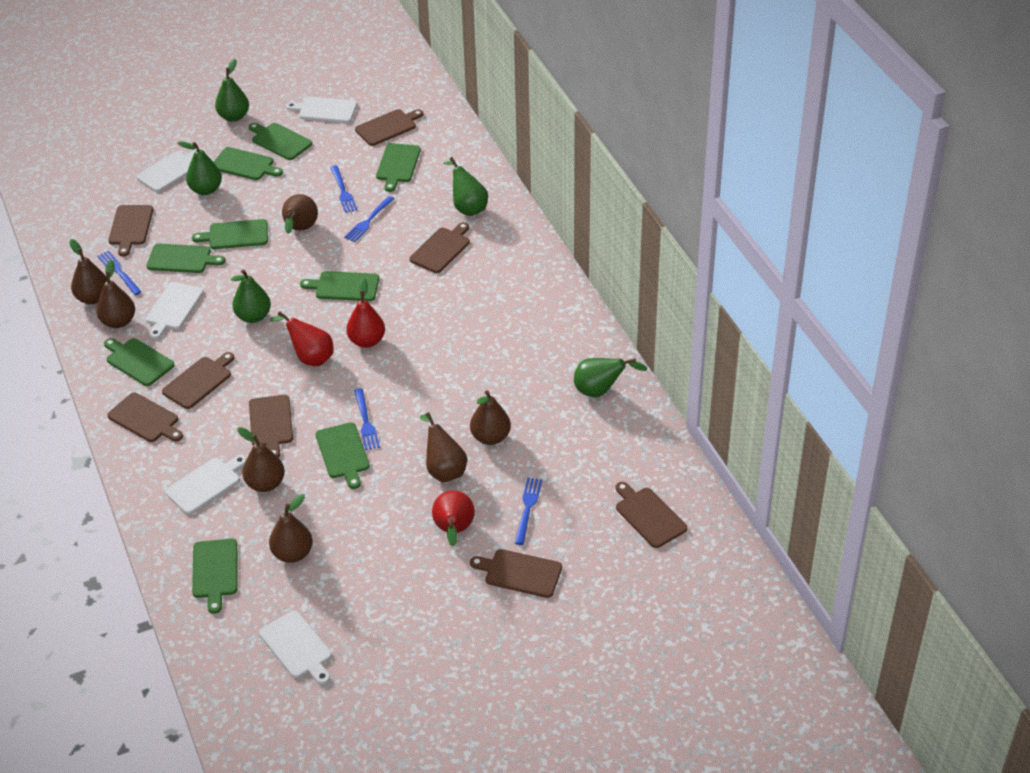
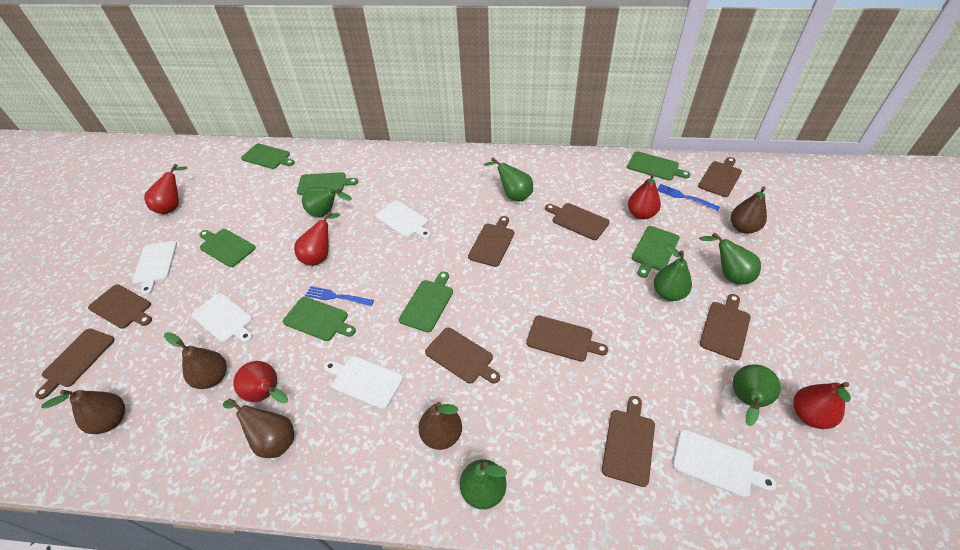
blue fork: 5 -> 2
brown cutting board: 8 -> 9
brown pear: 7 -> 5
green cutting board: 9 -> 7
green pear: 5 -> 6
red pear: 3 -> 5

